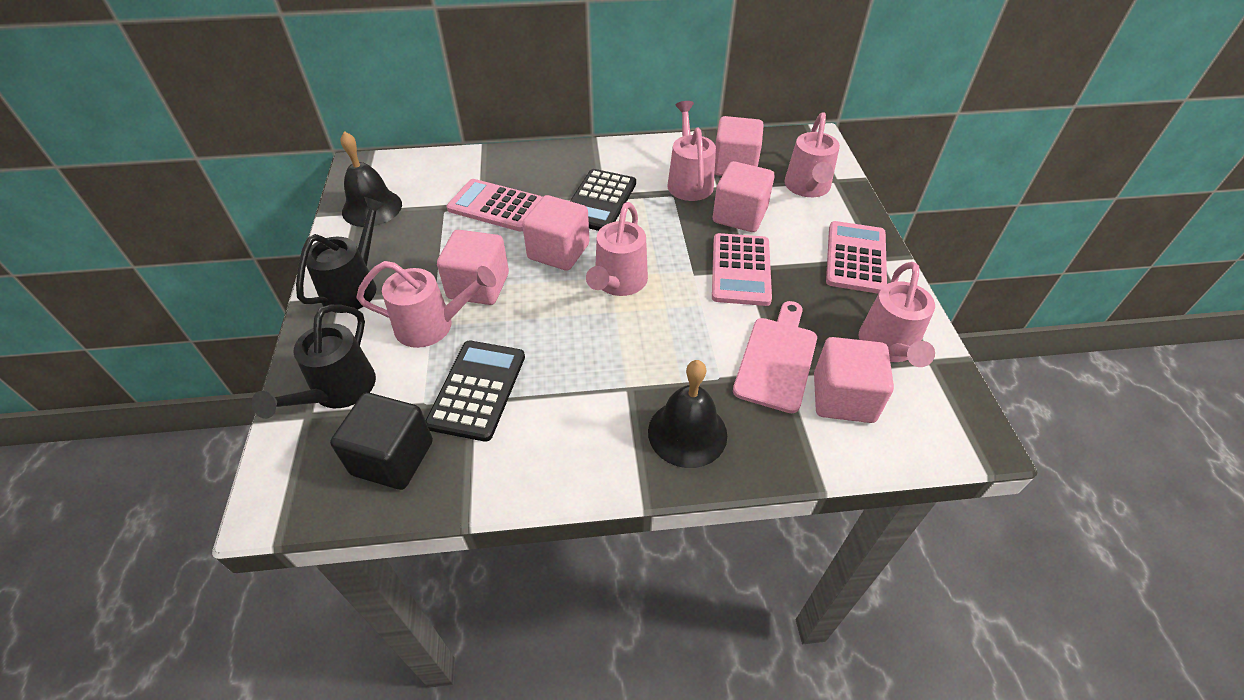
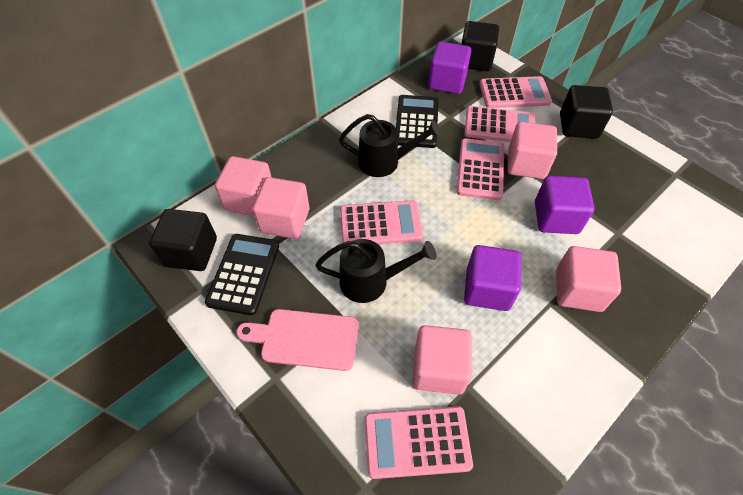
black bell: 2 -> 0
black cube: 1 -> 3
pink calculator: 3 -> 5
pink watering can: 5 -> 0
purple cube: 0 -> 3

